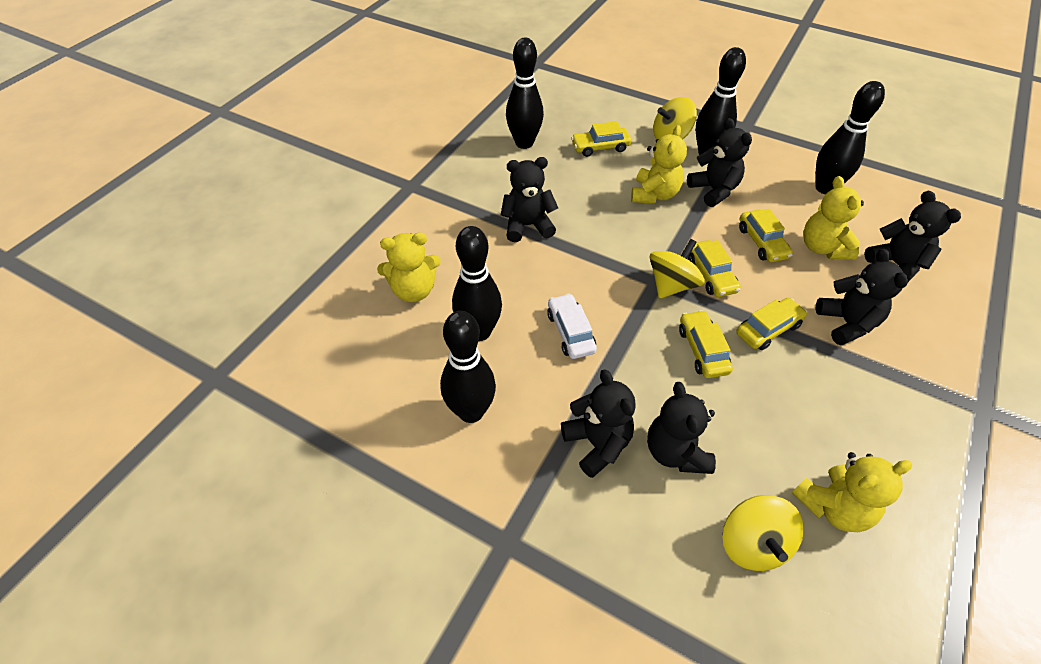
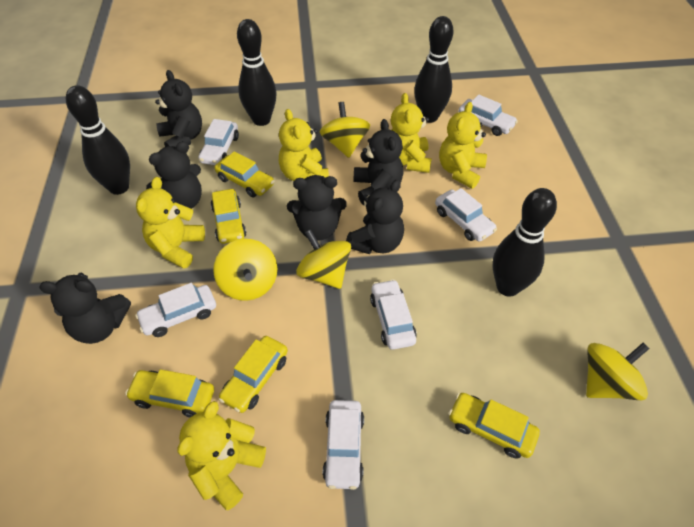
black bowling pin: 5 -> 4
white car: 1 -> 6
yellow spinning top: 3 -> 4
yellow teddy bear: 4 -> 5

